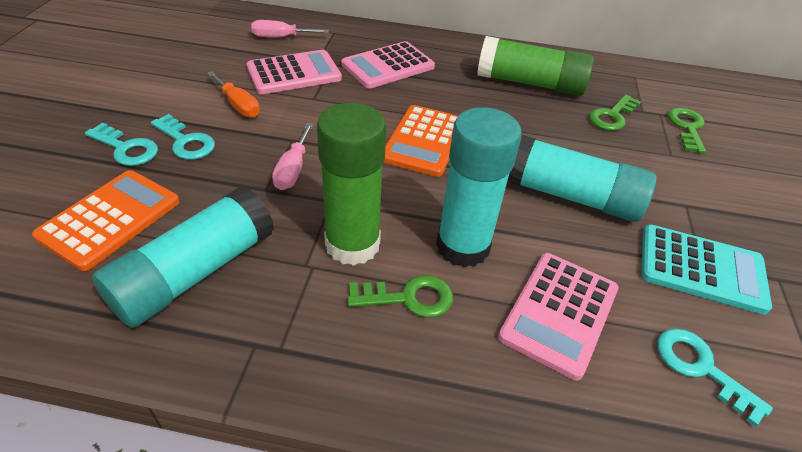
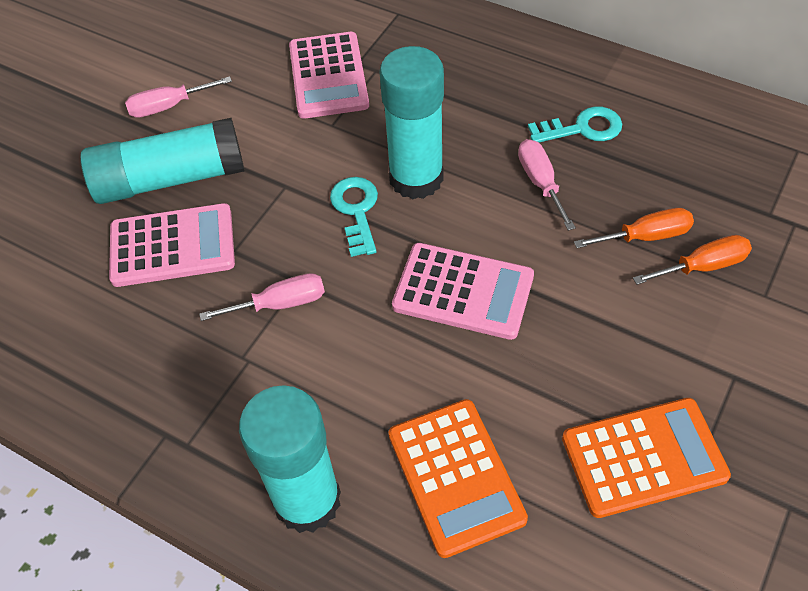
green glue stick: 2 -> 0
green key: 3 -> 0
orange screwdriver: 1 -> 2
pink screwdriver: 2 -> 3
turquoise calculator: 1 -> 0
turquoise key: 3 -> 2

